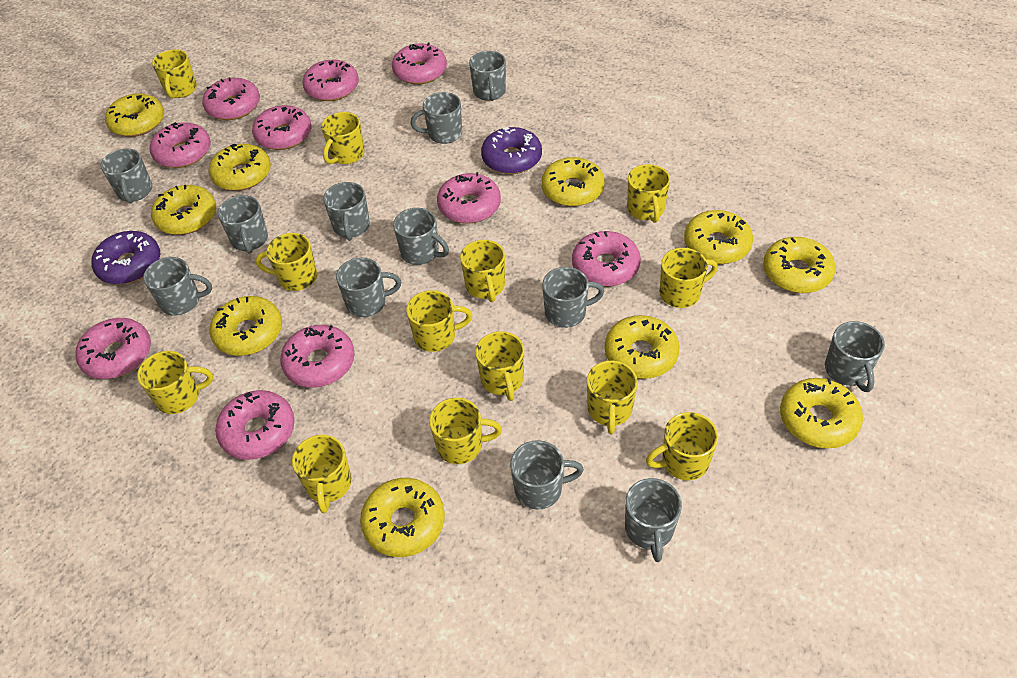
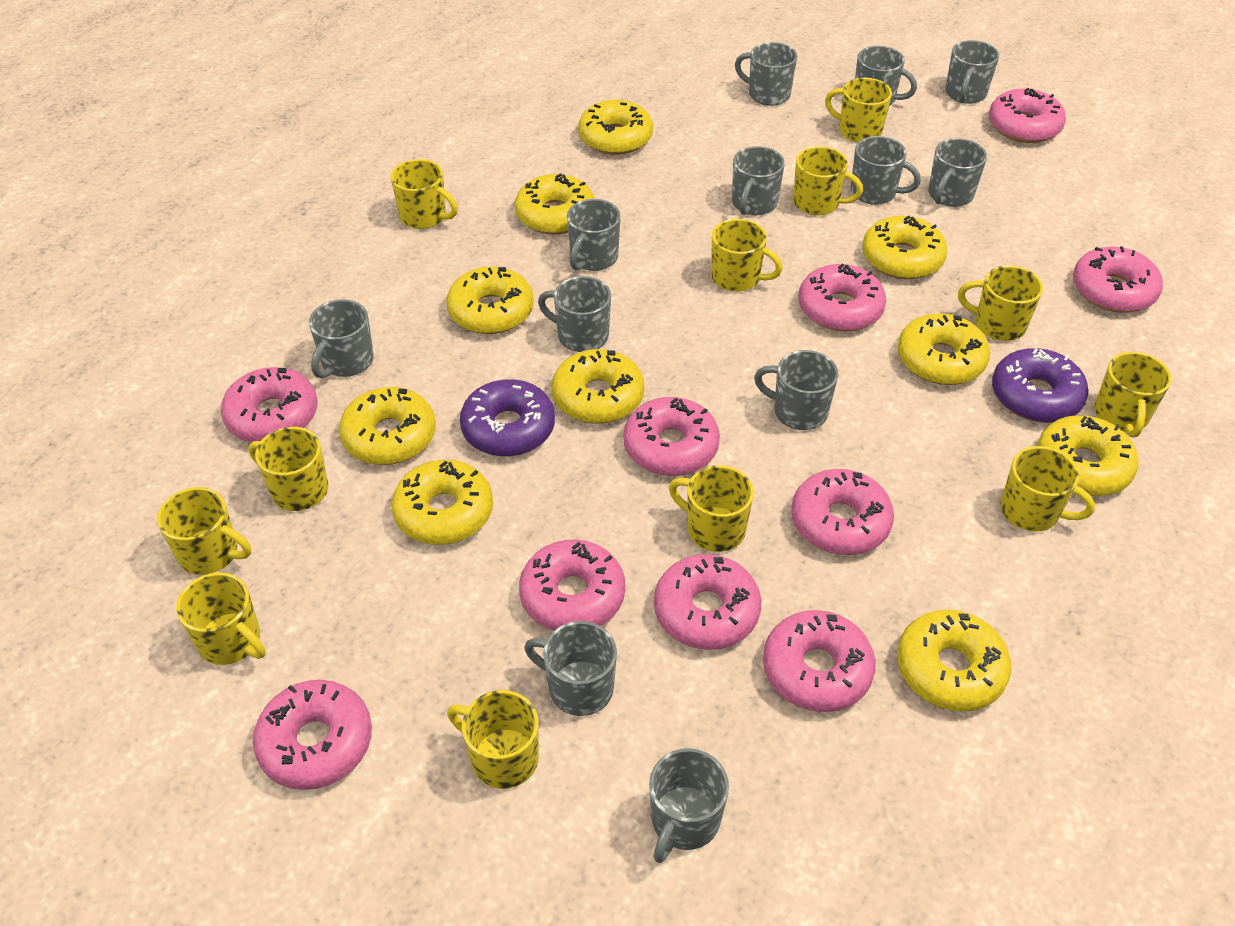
yellow mug: 13 -> 12

